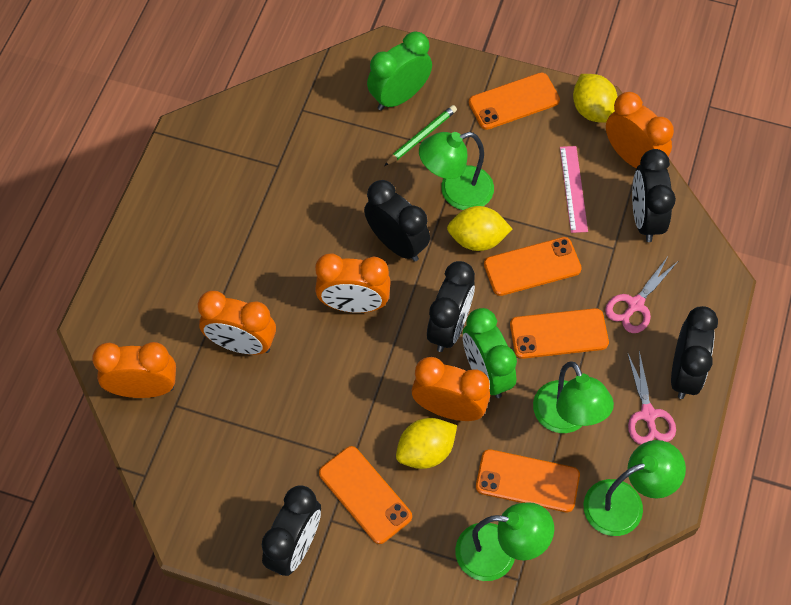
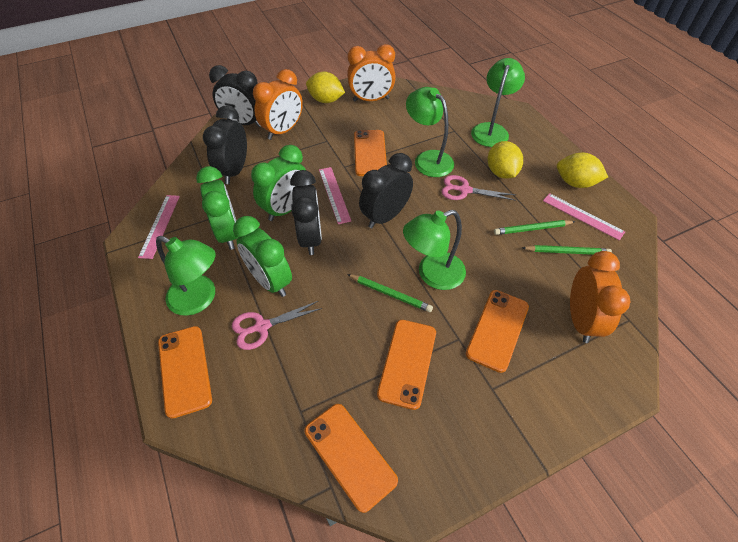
black clock: 5 -> 4
green clock: 2 -> 3
green pencil: 1 -> 3
orange clock: 5 -> 3
pink ruler: 1 -> 3

